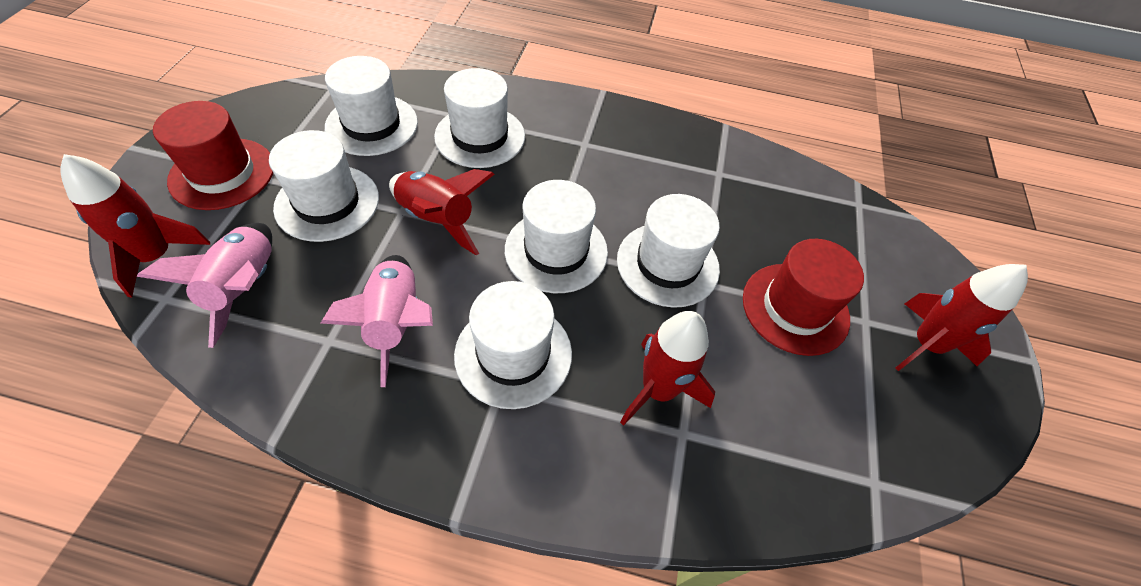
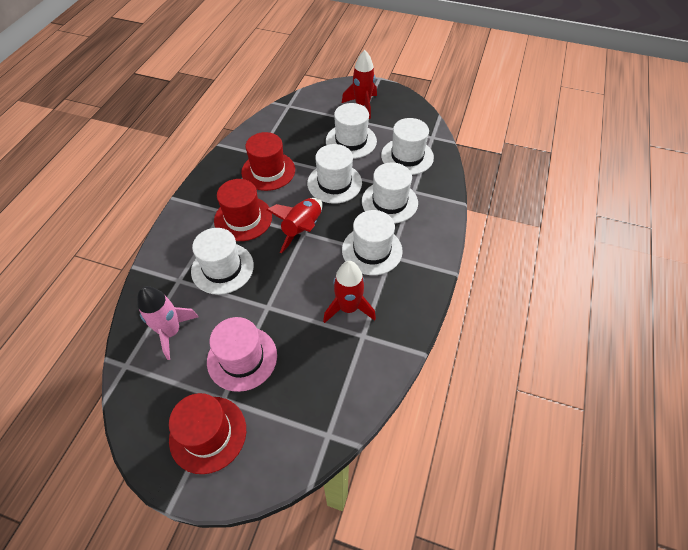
pink hat: 0 -> 1
pink rocket: 2 -> 1
red hat: 2 -> 3
red rocket: 4 -> 3

